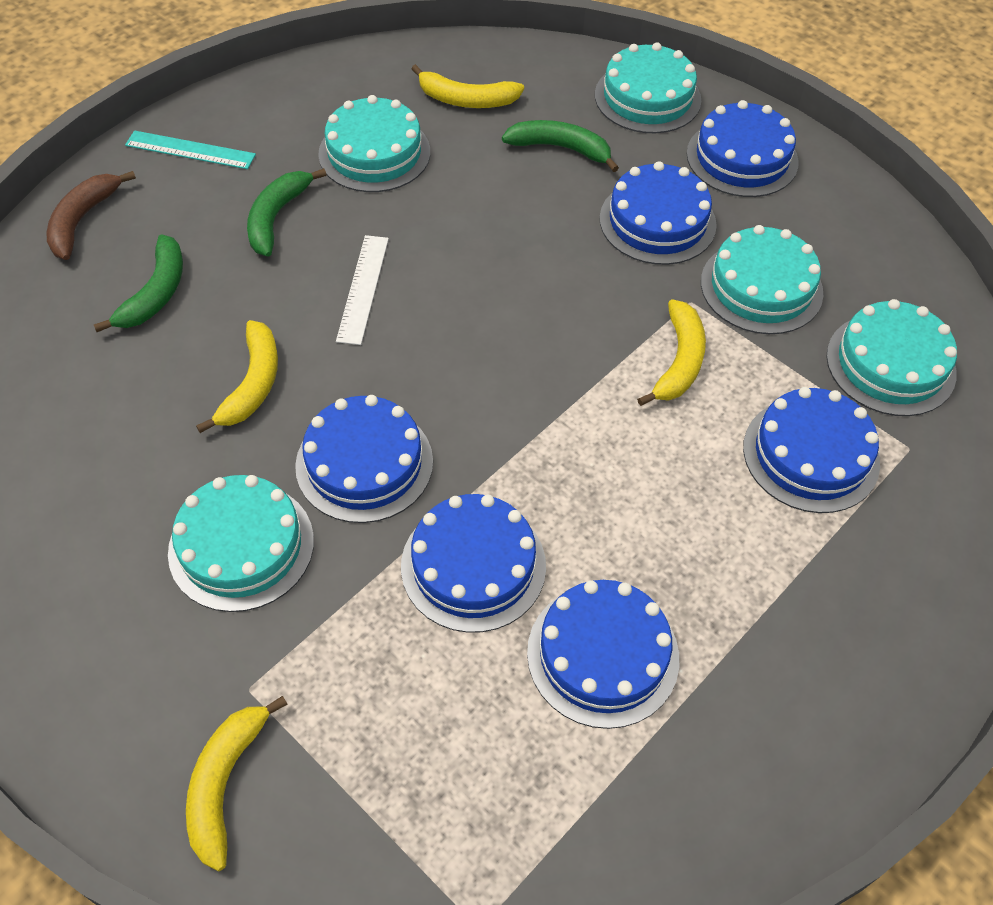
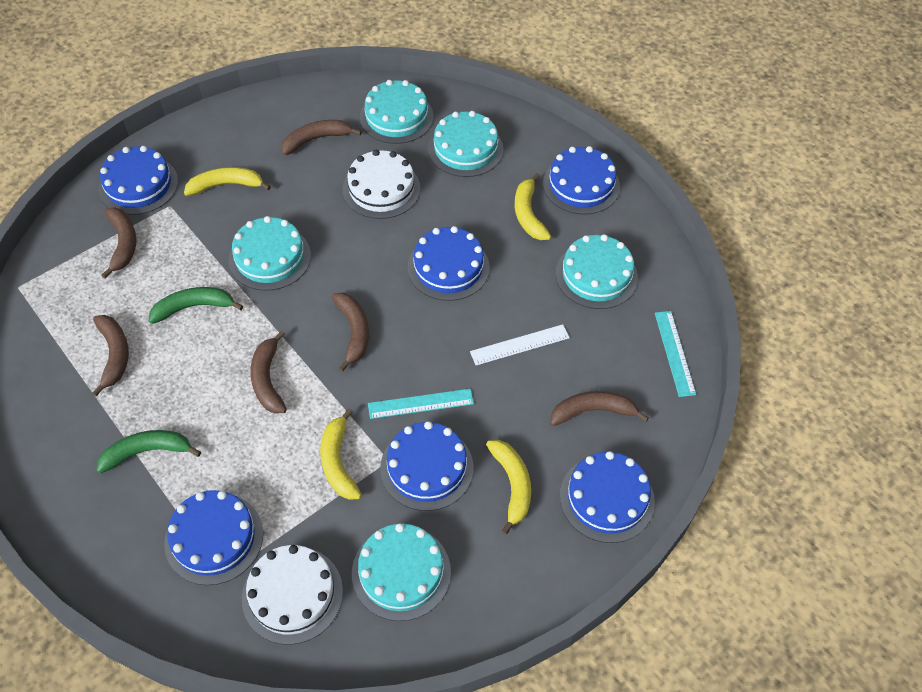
brown banana: 1 -> 6
green banana: 3 -> 2
turquoise ruler: 1 -> 2
white cake: 0 -> 2

